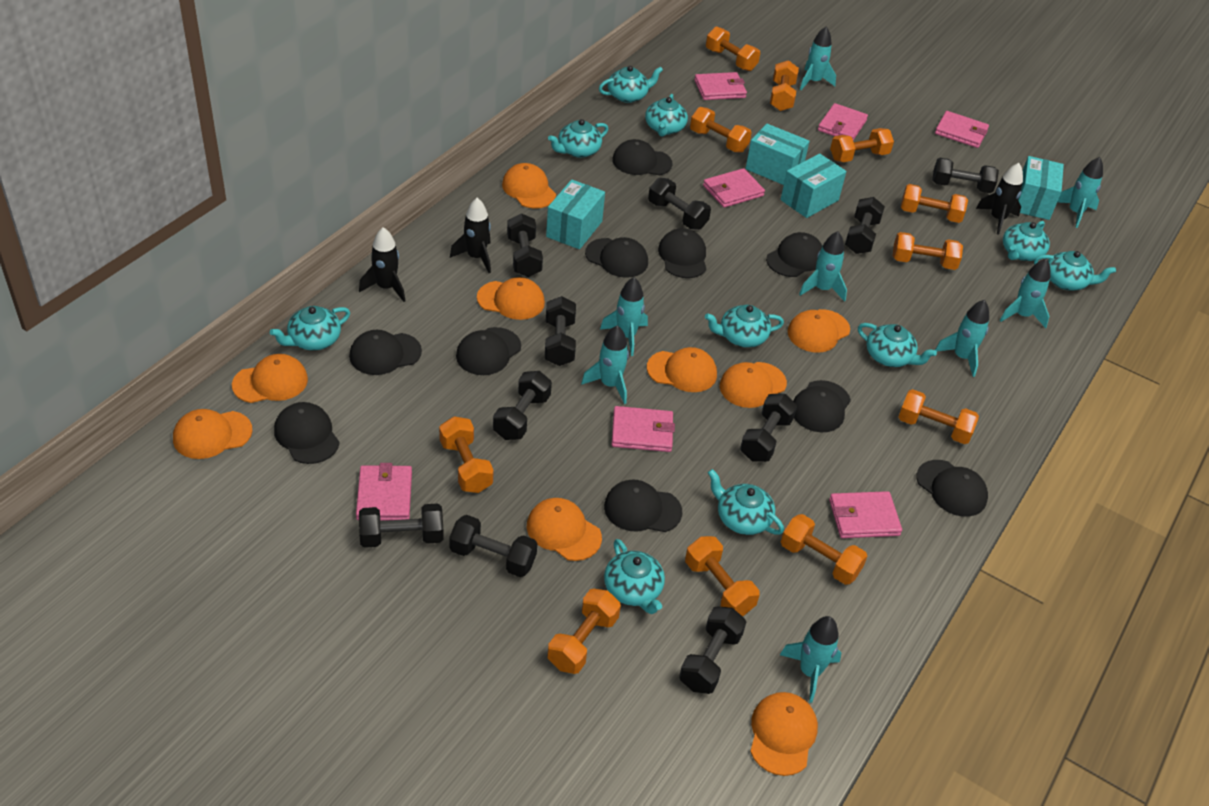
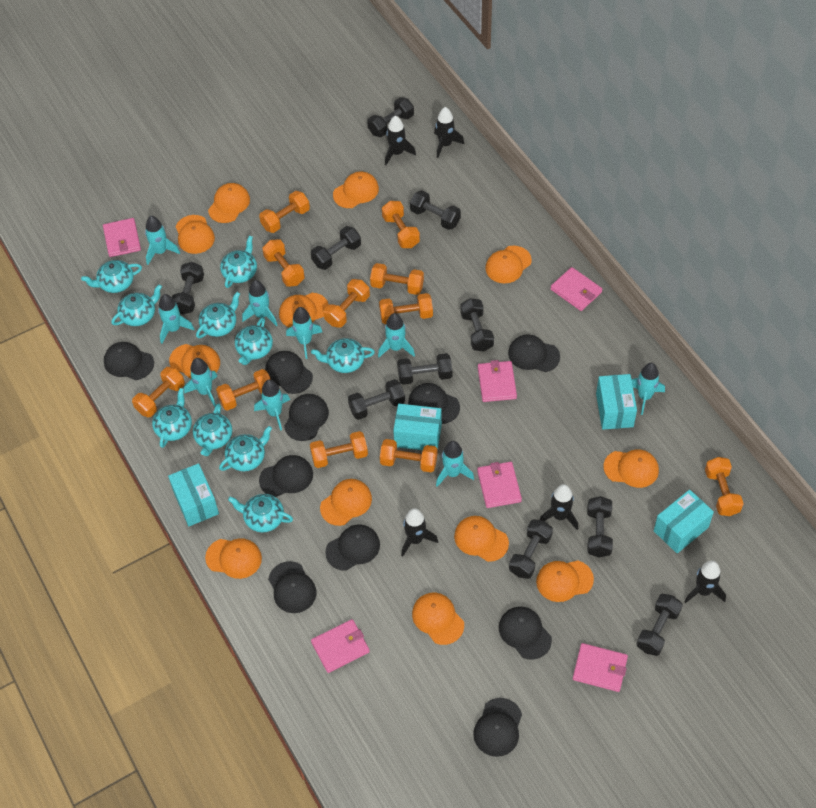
black rocket: 3 -> 5
orange cap: 9 -> 12
pink wallet: 7 -> 6
turquoise rocket: 8 -> 9

